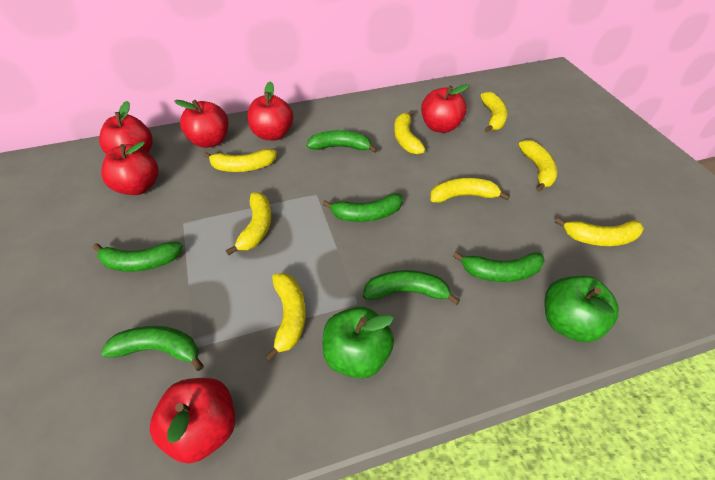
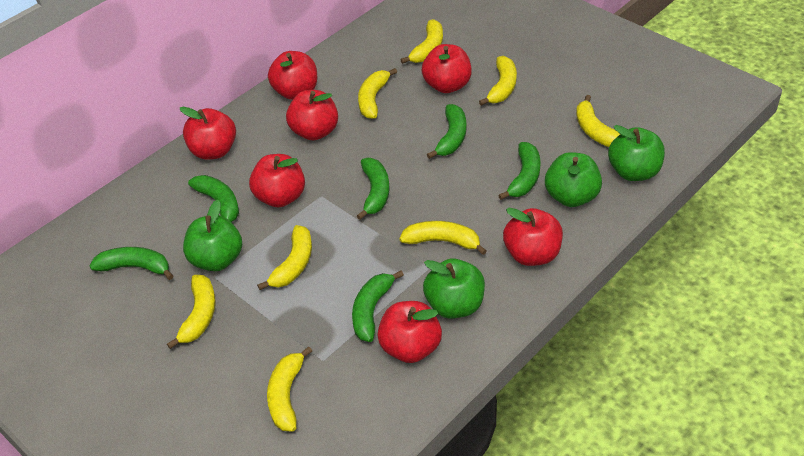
green apple: 2 -> 4
red apple: 6 -> 7

